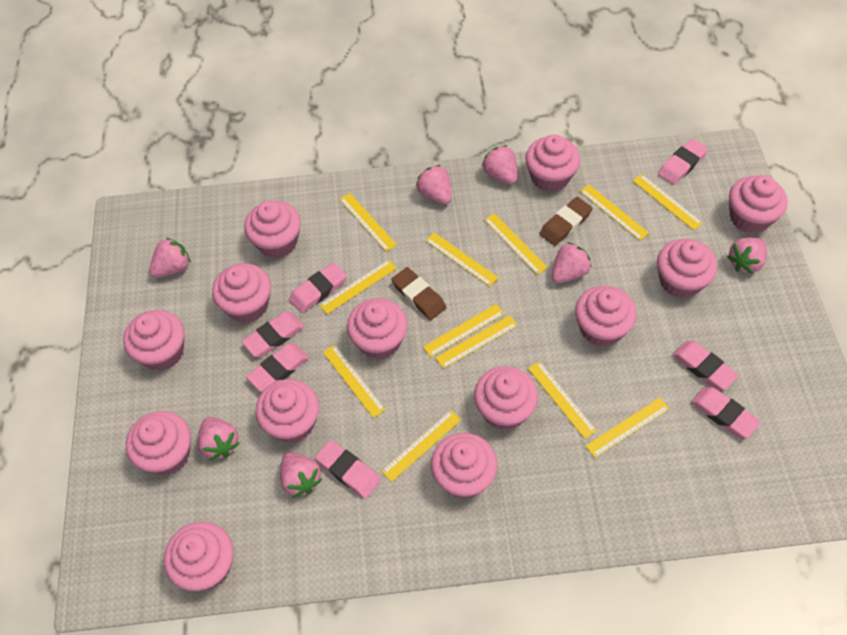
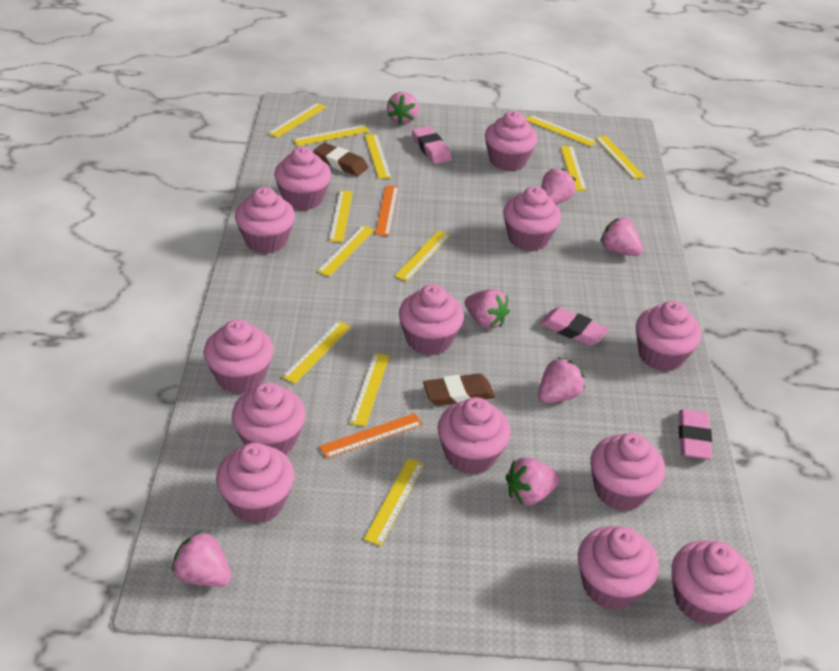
orange ruler: 0 -> 2
pink eraser: 7 -> 3

